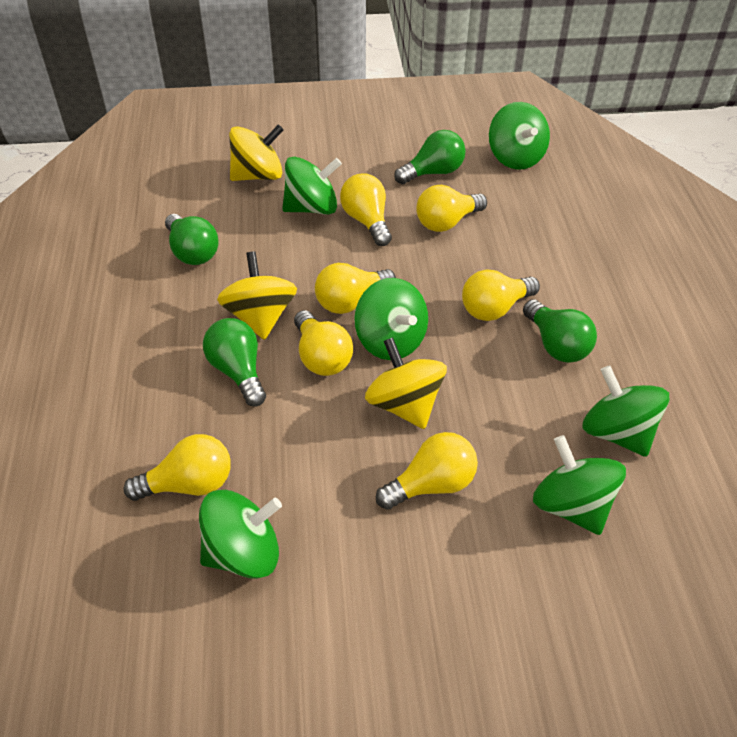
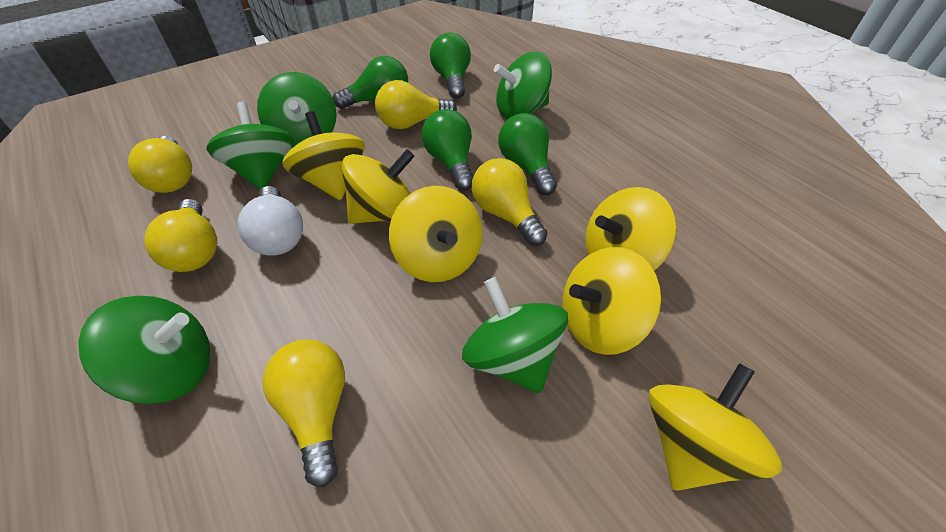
green spinning top: 6 -> 5
white light bulb: 0 -> 1
yellow light bulb: 7 -> 5
yellow spinning top: 3 -> 6

